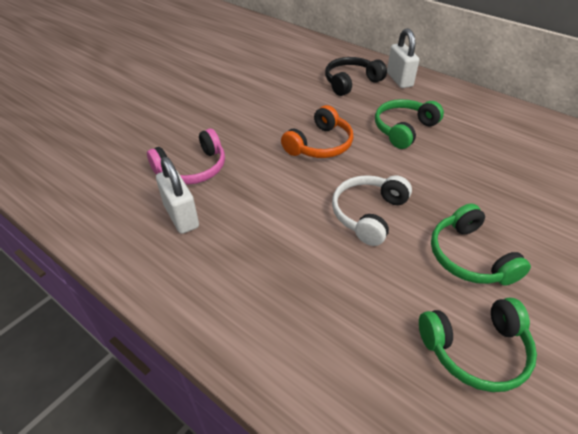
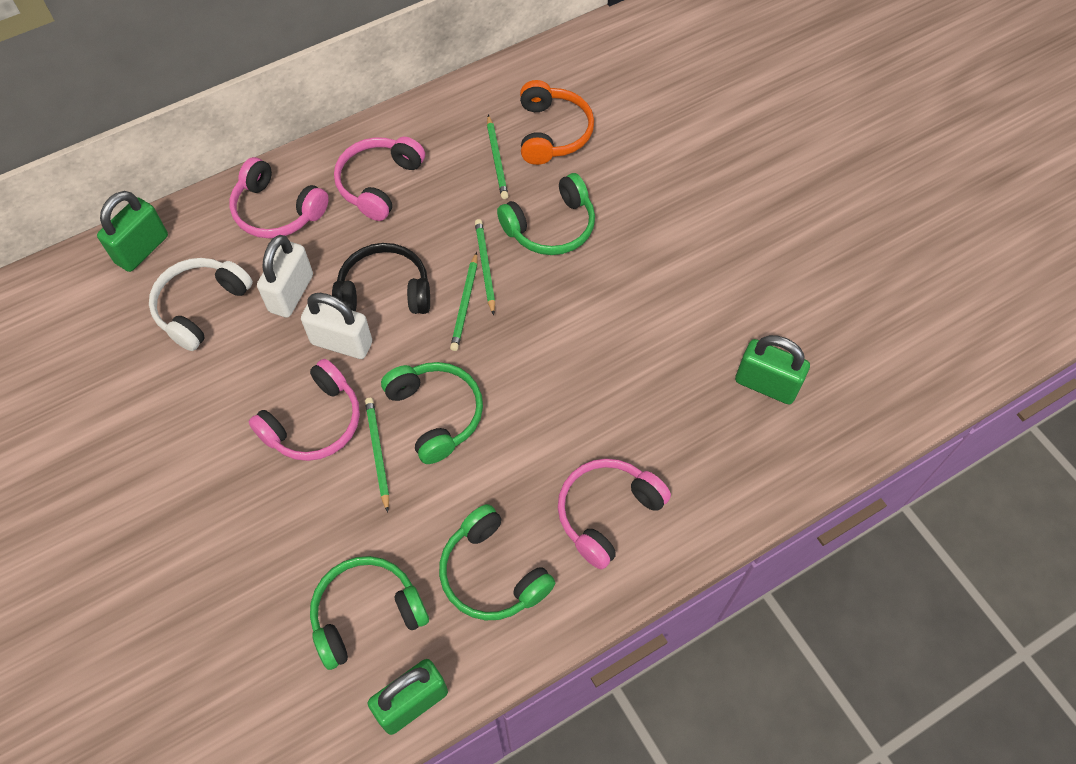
green headphones: 3 -> 4
green padlock: 0 -> 3
green pencil: 0 -> 4
pink headphones: 1 -> 4

